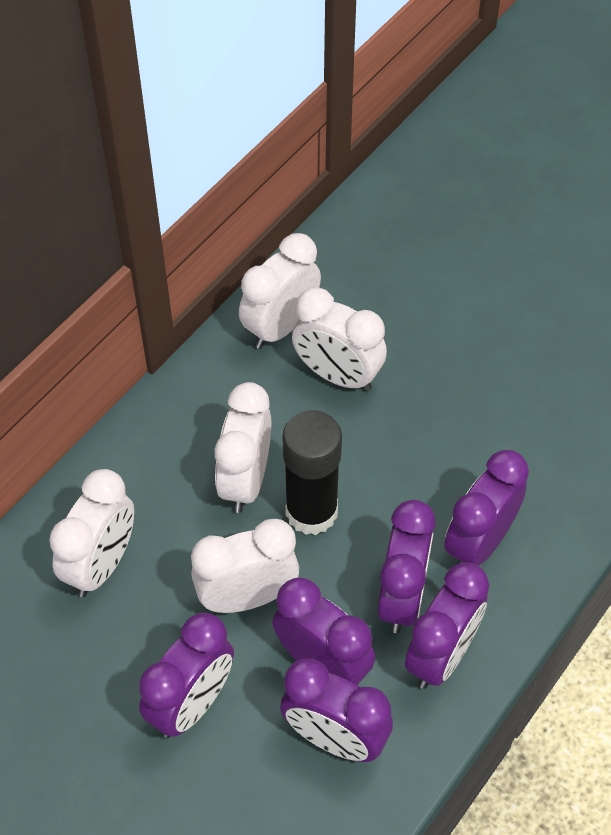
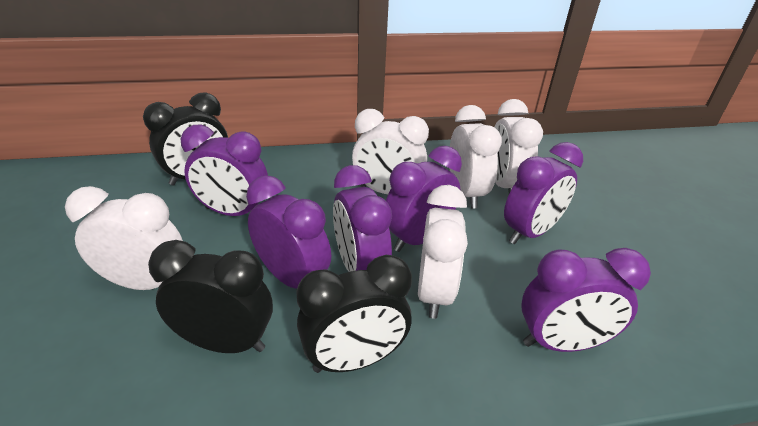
black clock: 0 -> 3
black glue stick: 1 -> 0

